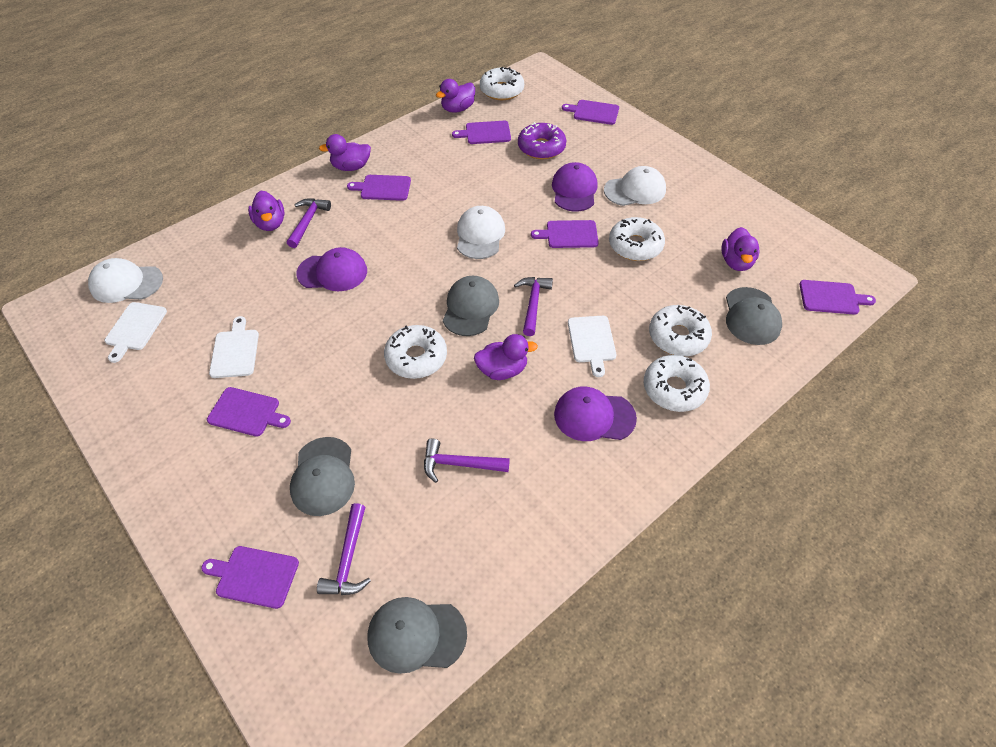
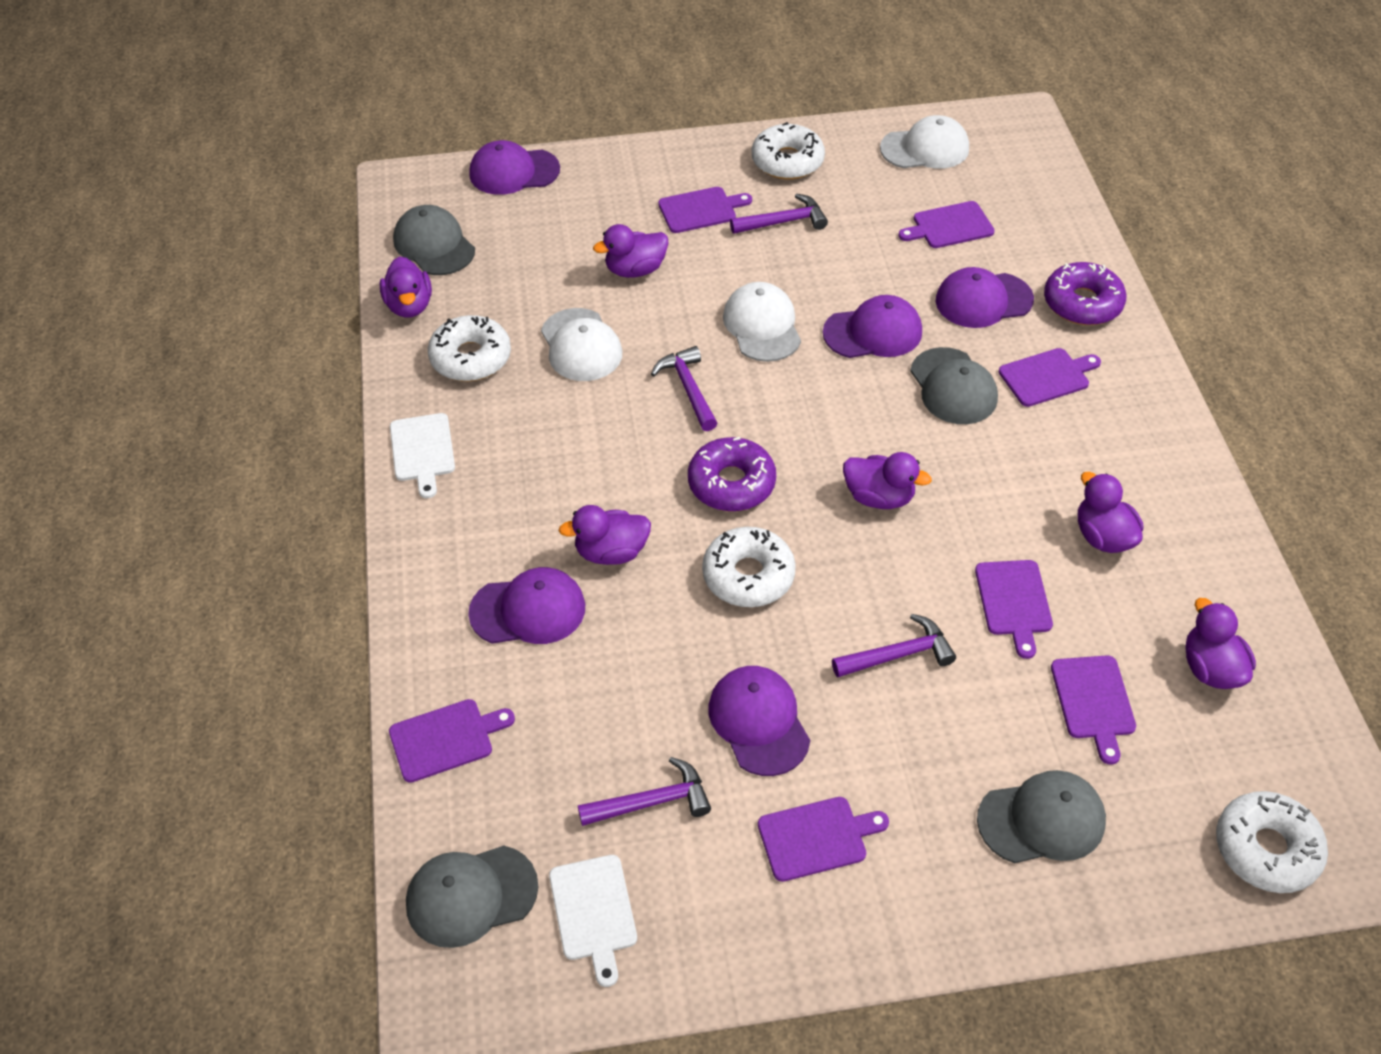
purple cap: 3 -> 5
purple donut: 1 -> 2
purple duck: 5 -> 6
white cutting board: 3 -> 2
white donut: 5 -> 4

